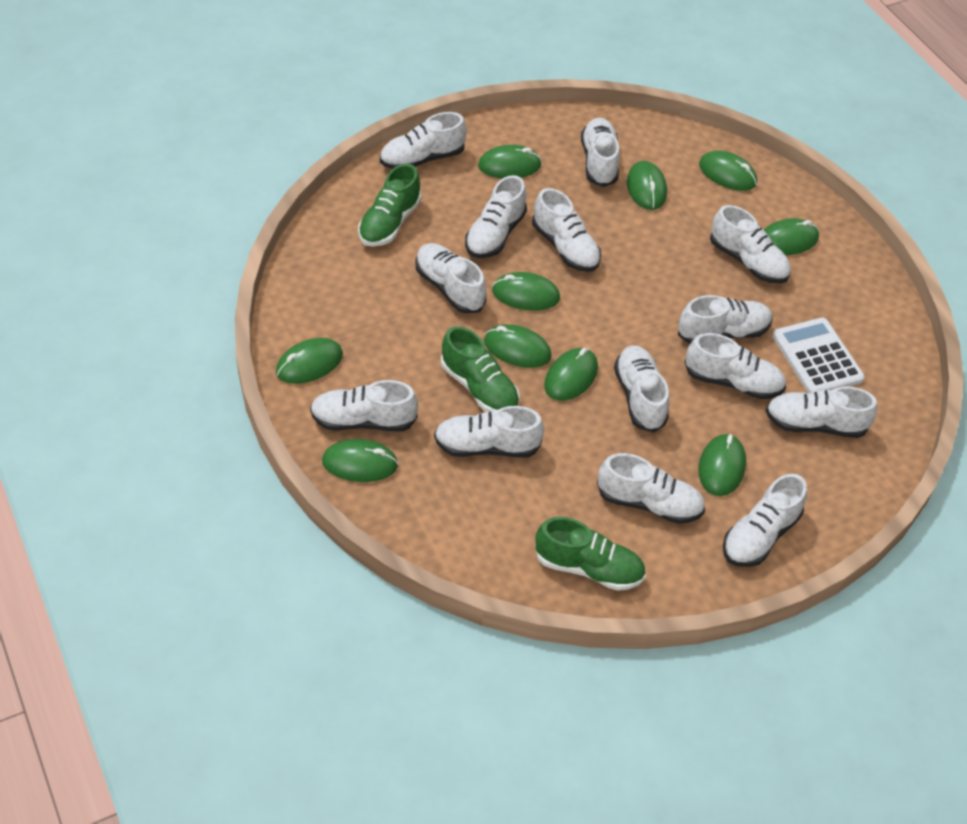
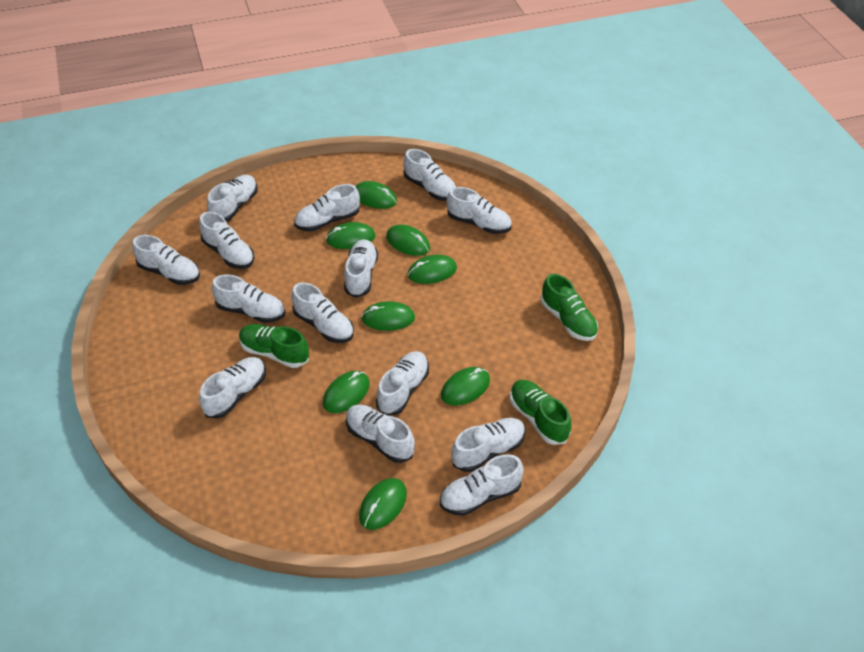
green mouse: 10 -> 8
white calculator: 1 -> 0

